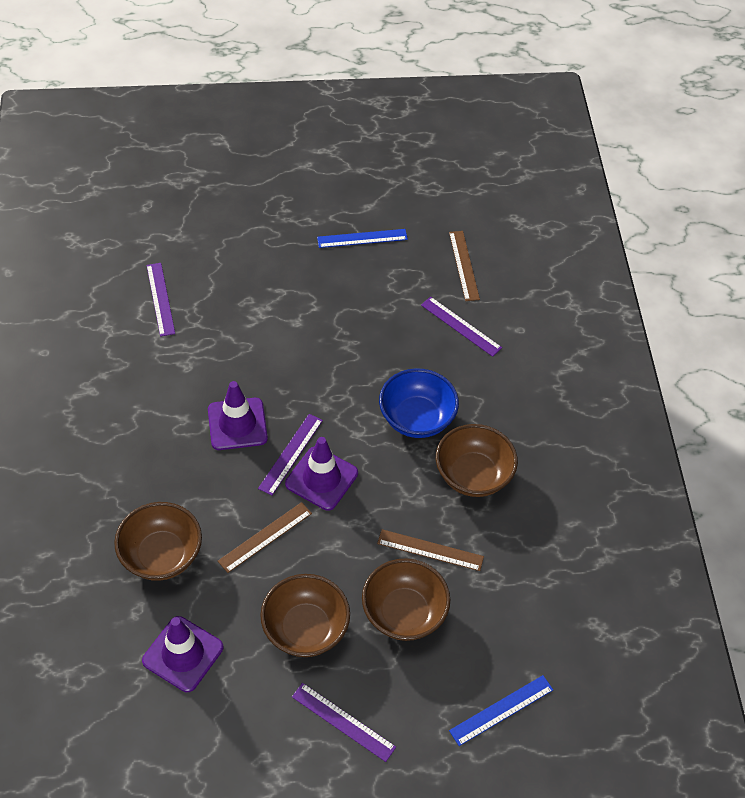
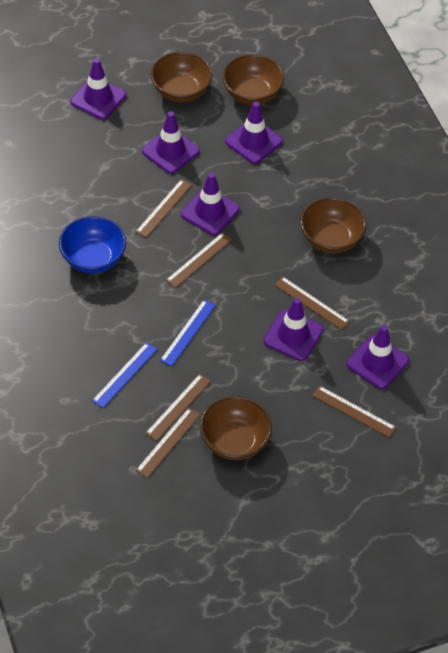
brown ruler: 3 -> 6
purple ruler: 4 -> 0
purple traffic cone: 3 -> 6

